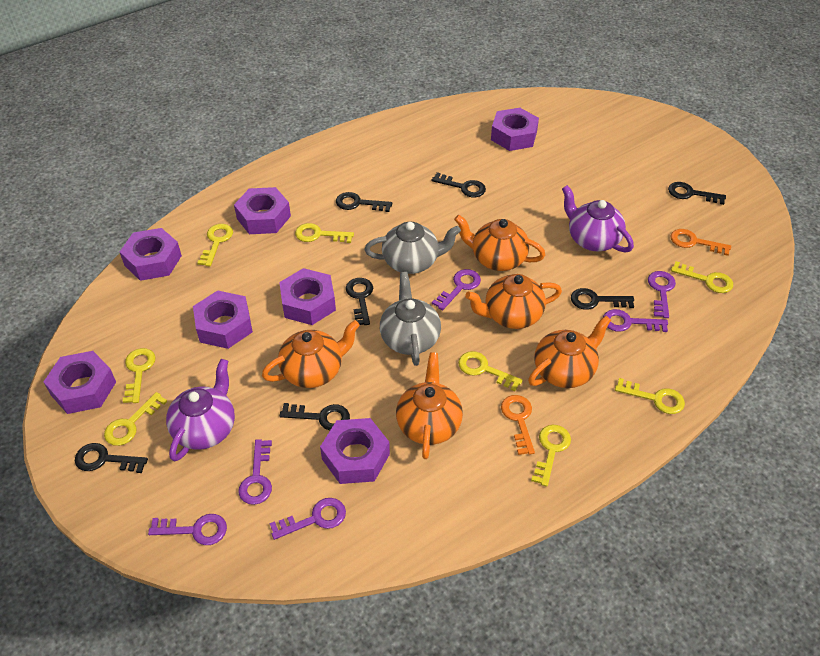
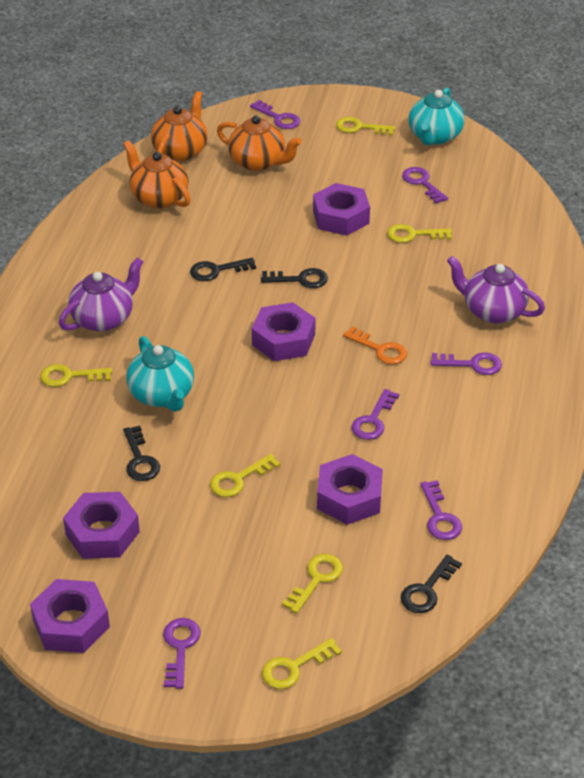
black key: 7 -> 4
grey teapot: 2 -> 0
orange key: 2 -> 1
orange teapot: 5 -> 3
purple nut: 7 -> 5
turquoise teapot: 0 -> 2
yellow key: 8 -> 6

